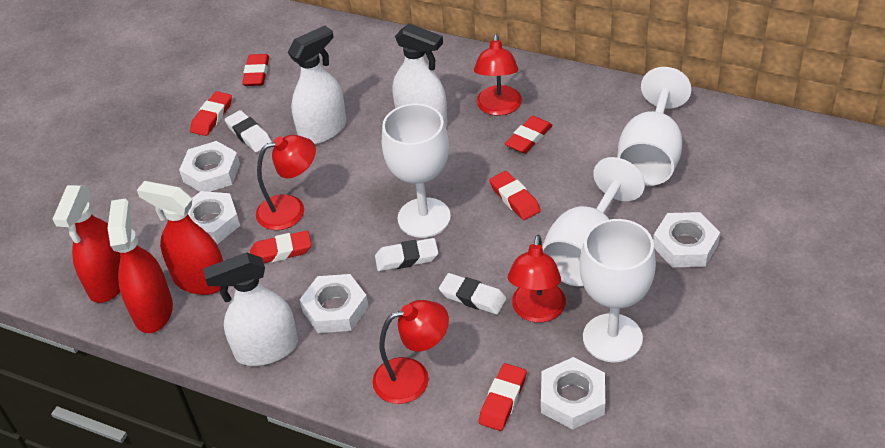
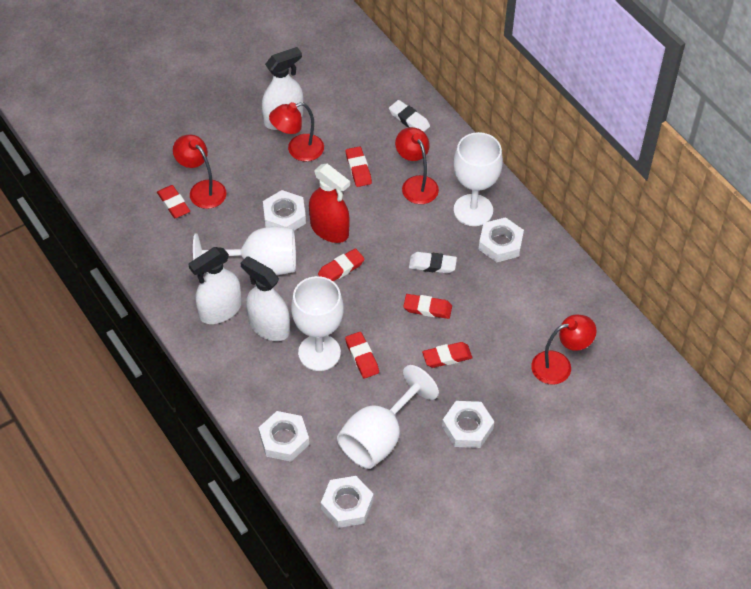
red spray bottle: 3 -> 1
white eraser: 3 -> 2

